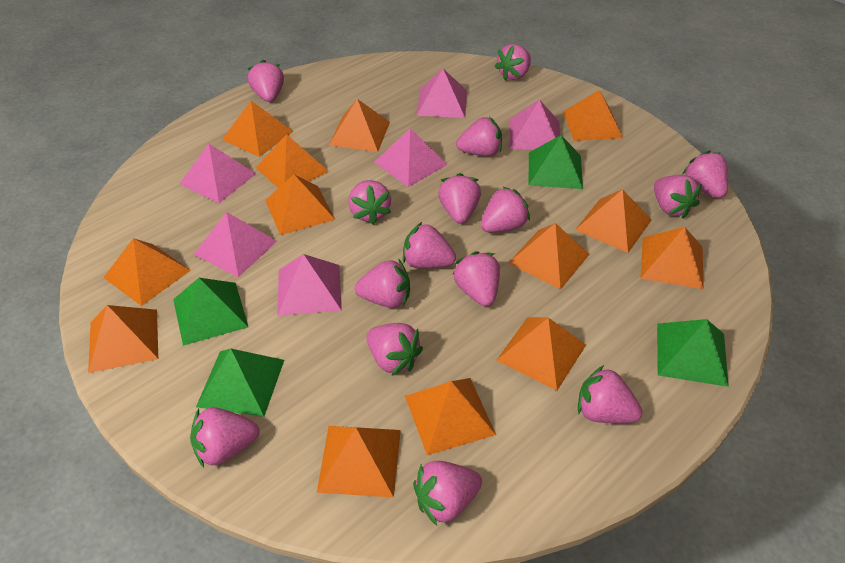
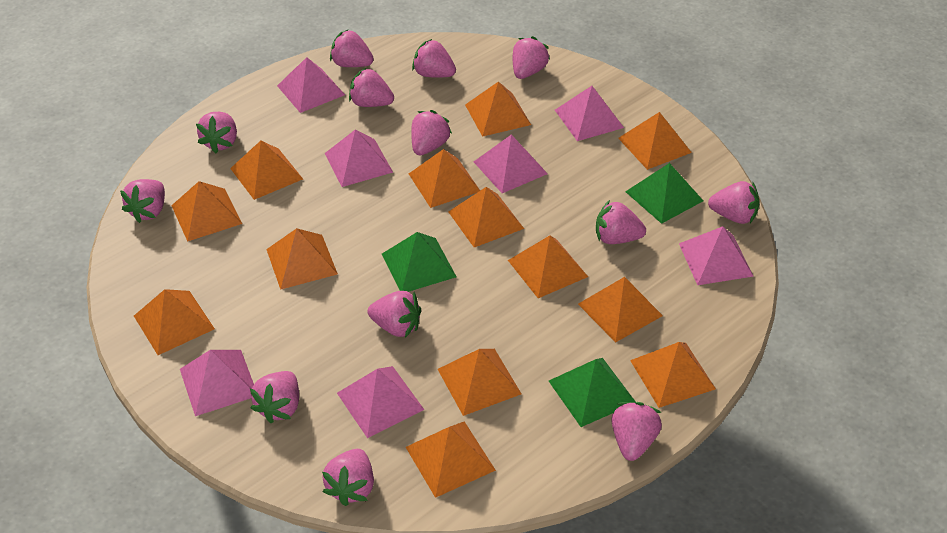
green pyramid: 4 -> 3
pink pyramid: 6 -> 7
pink strawberry: 15 -> 13

